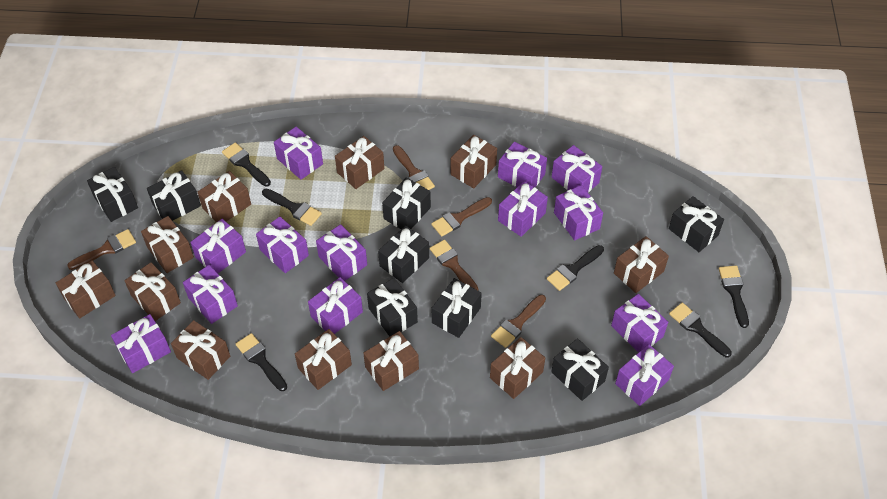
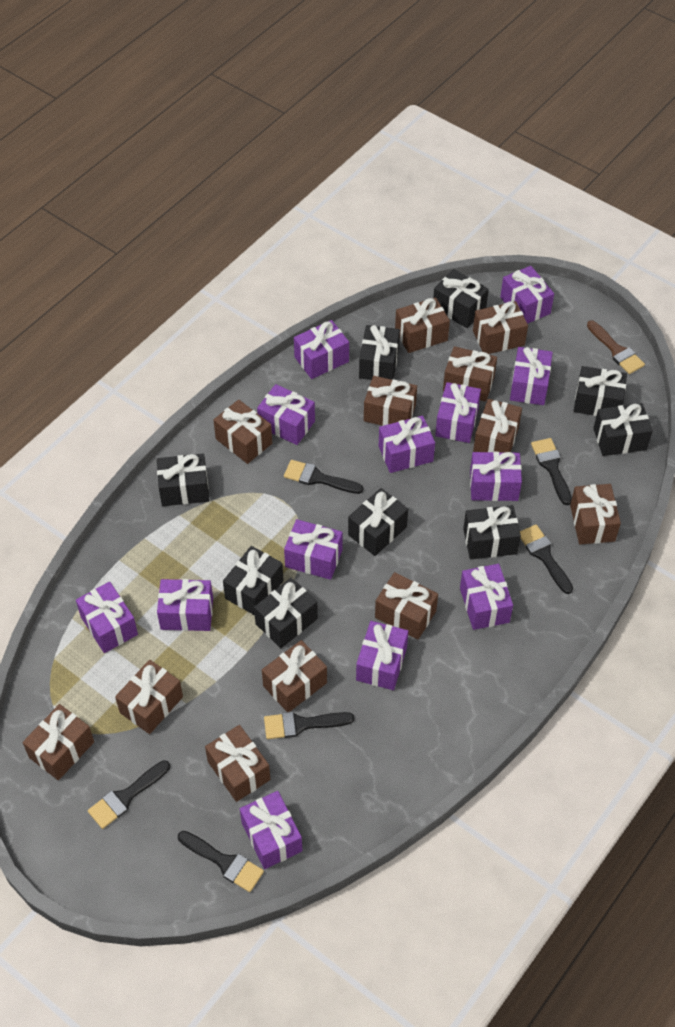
black gift: 8 -> 9
brown brush: 5 -> 1
brown gift: 11 -> 12

